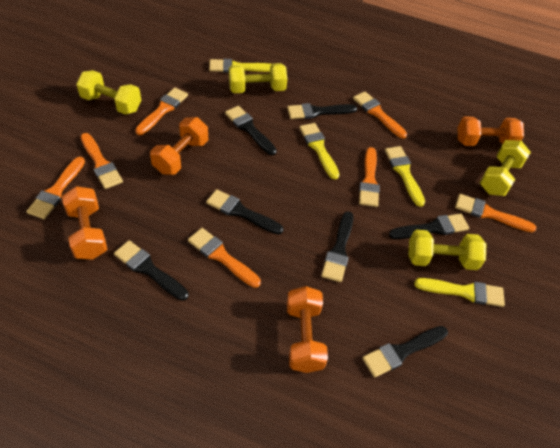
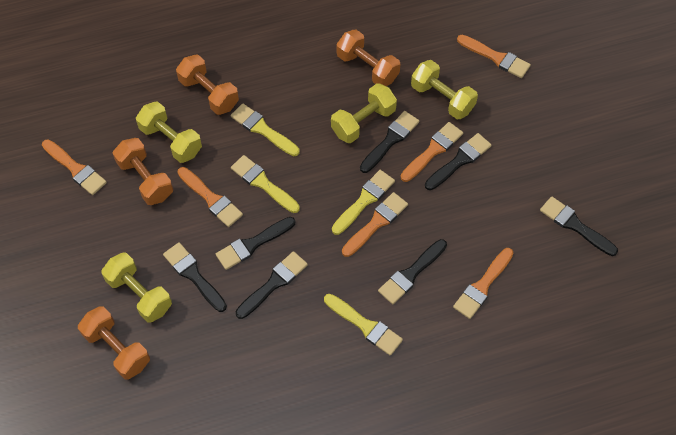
orange brush: 7 -> 6

